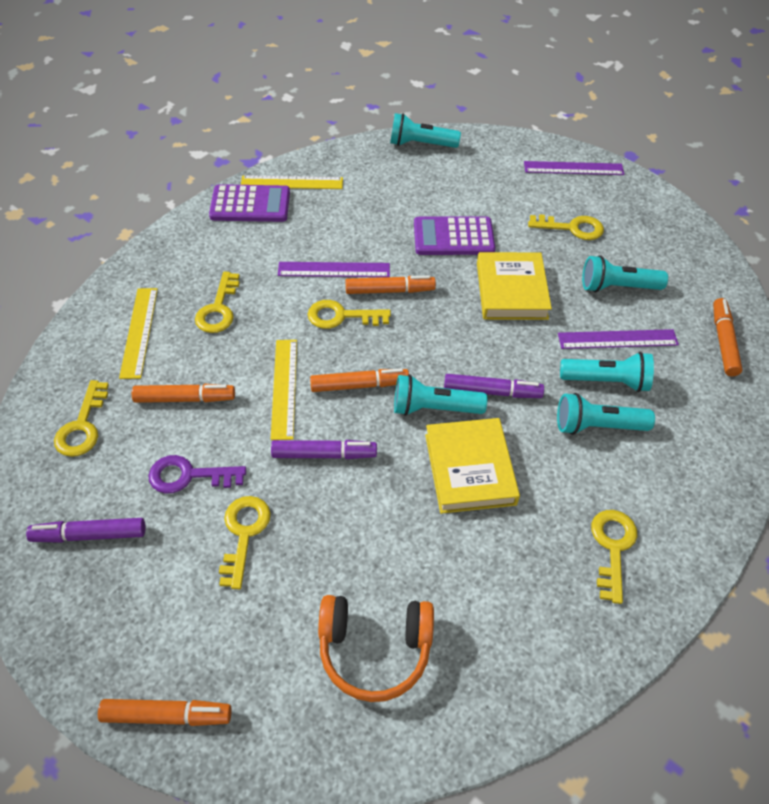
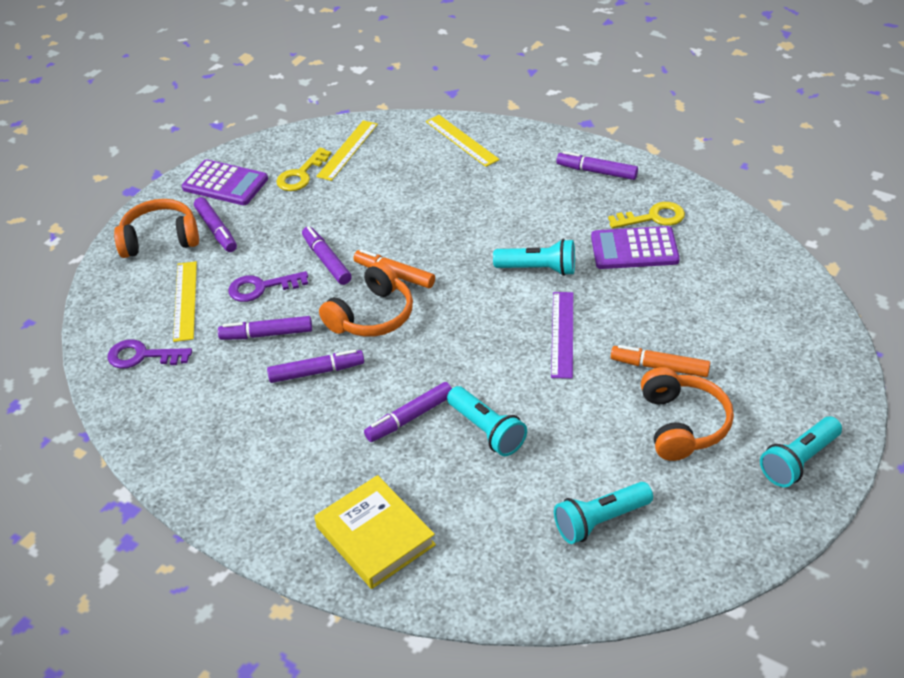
orange headphones: 1 -> 3
orange marker: 5 -> 2
purple key: 1 -> 2
purple marker: 3 -> 6
purple ruler: 3 -> 1
turquoise flashlight: 5 -> 4
yellow book: 2 -> 1
yellow key: 6 -> 2

